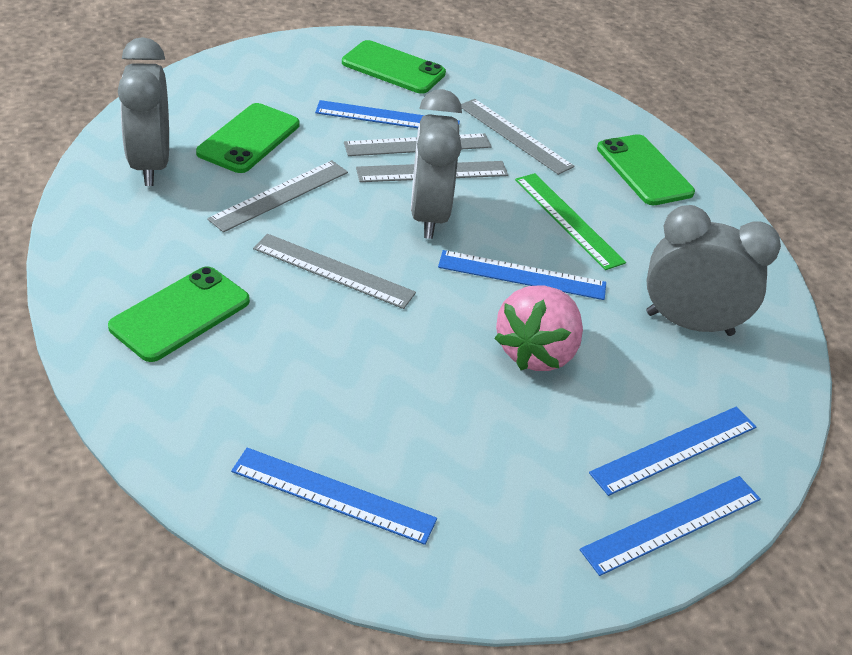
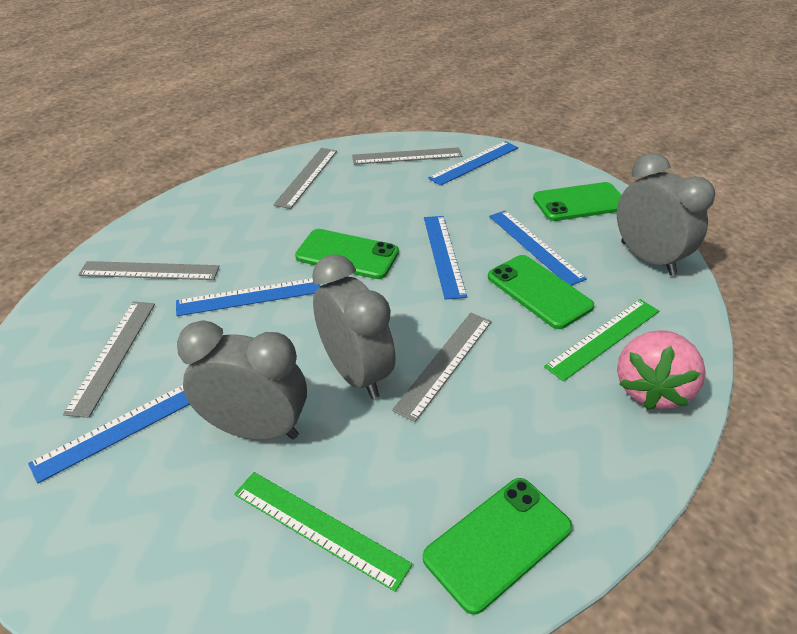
green ruler: 1 -> 2

